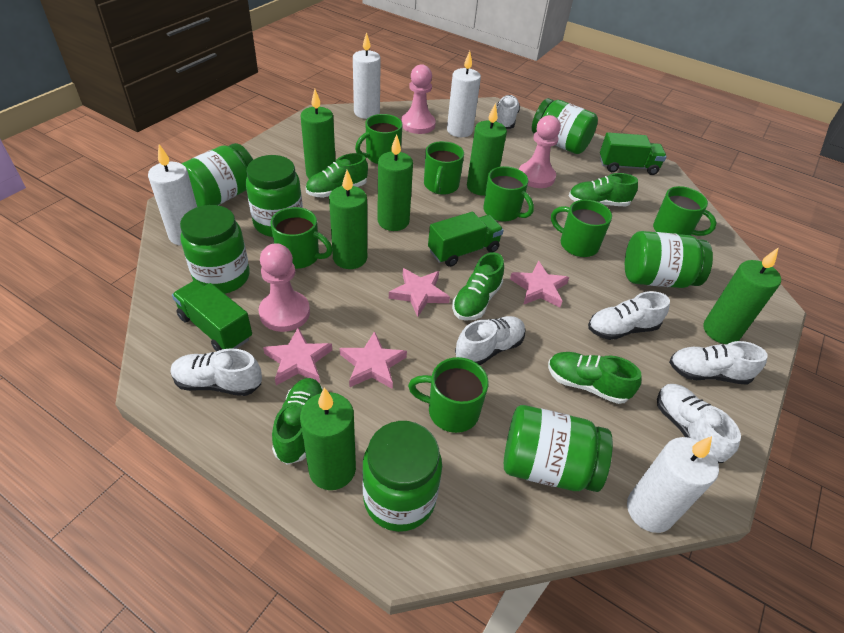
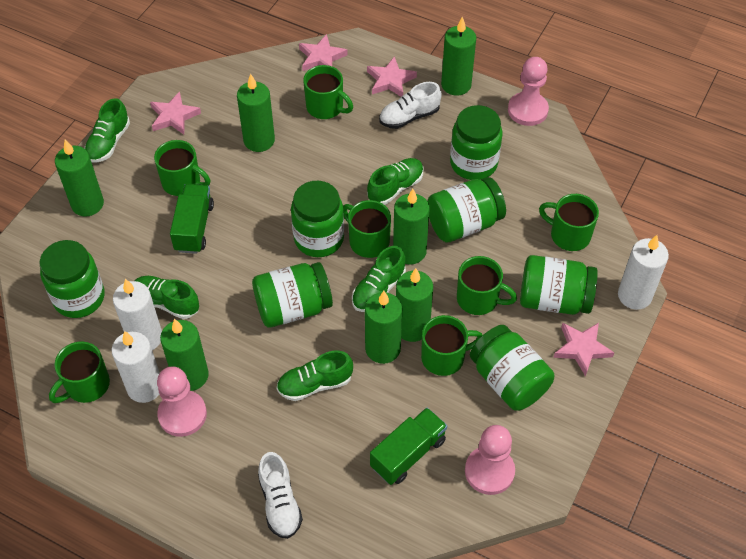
green candle: 6 -> 7
green truck: 3 -> 2
white candle: 4 -> 3
white shoe: 6 -> 2

